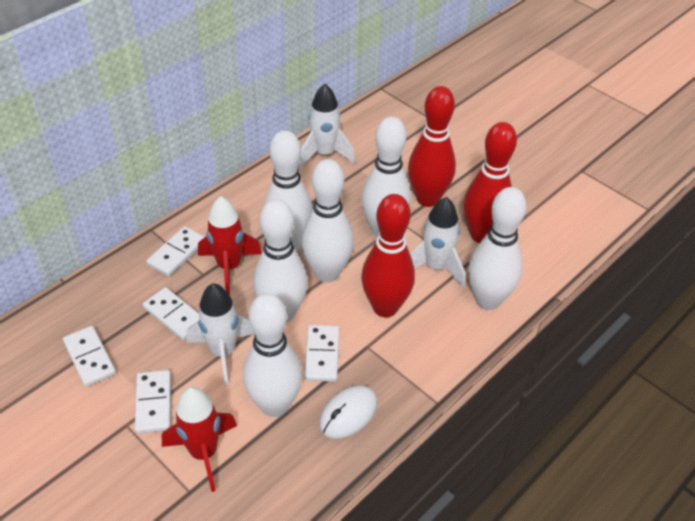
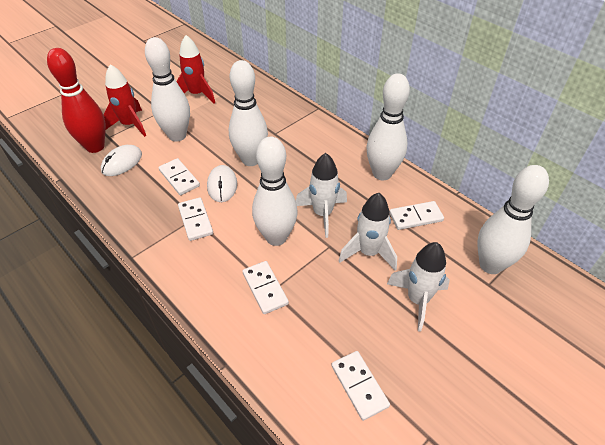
red bowling pin: 3 -> 1
white bowling pin: 6 -> 5
white mouse: 1 -> 2

